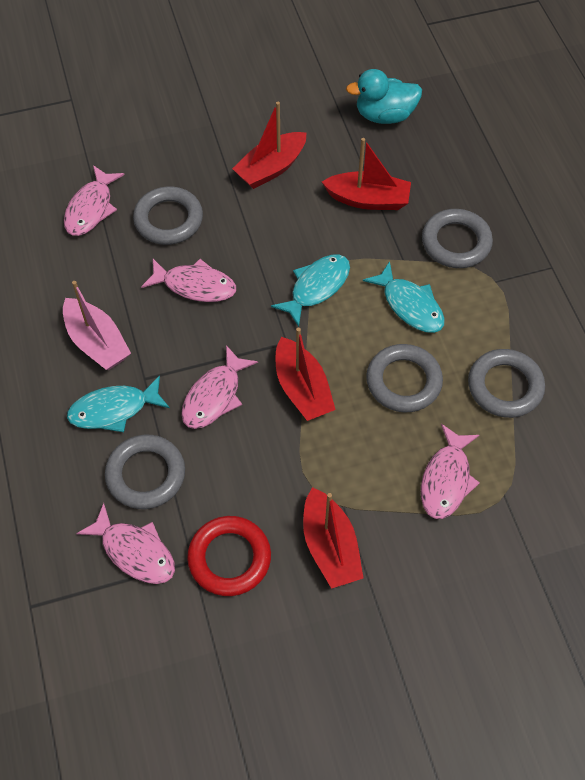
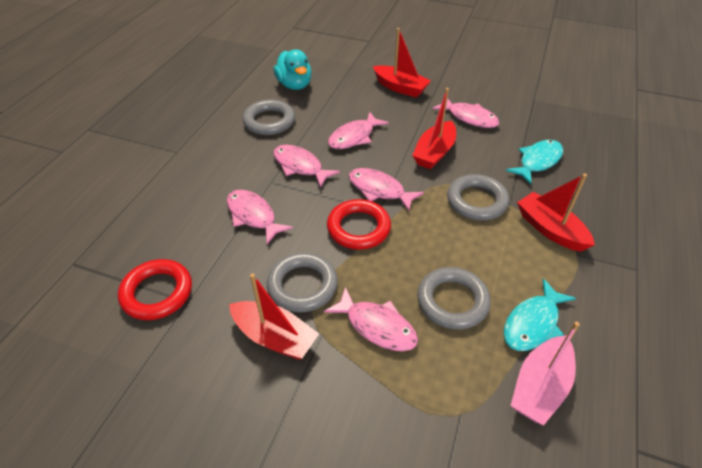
grey ring: 5 -> 4
pink fish: 5 -> 6
red ring: 1 -> 2
turquoise fish: 3 -> 2

